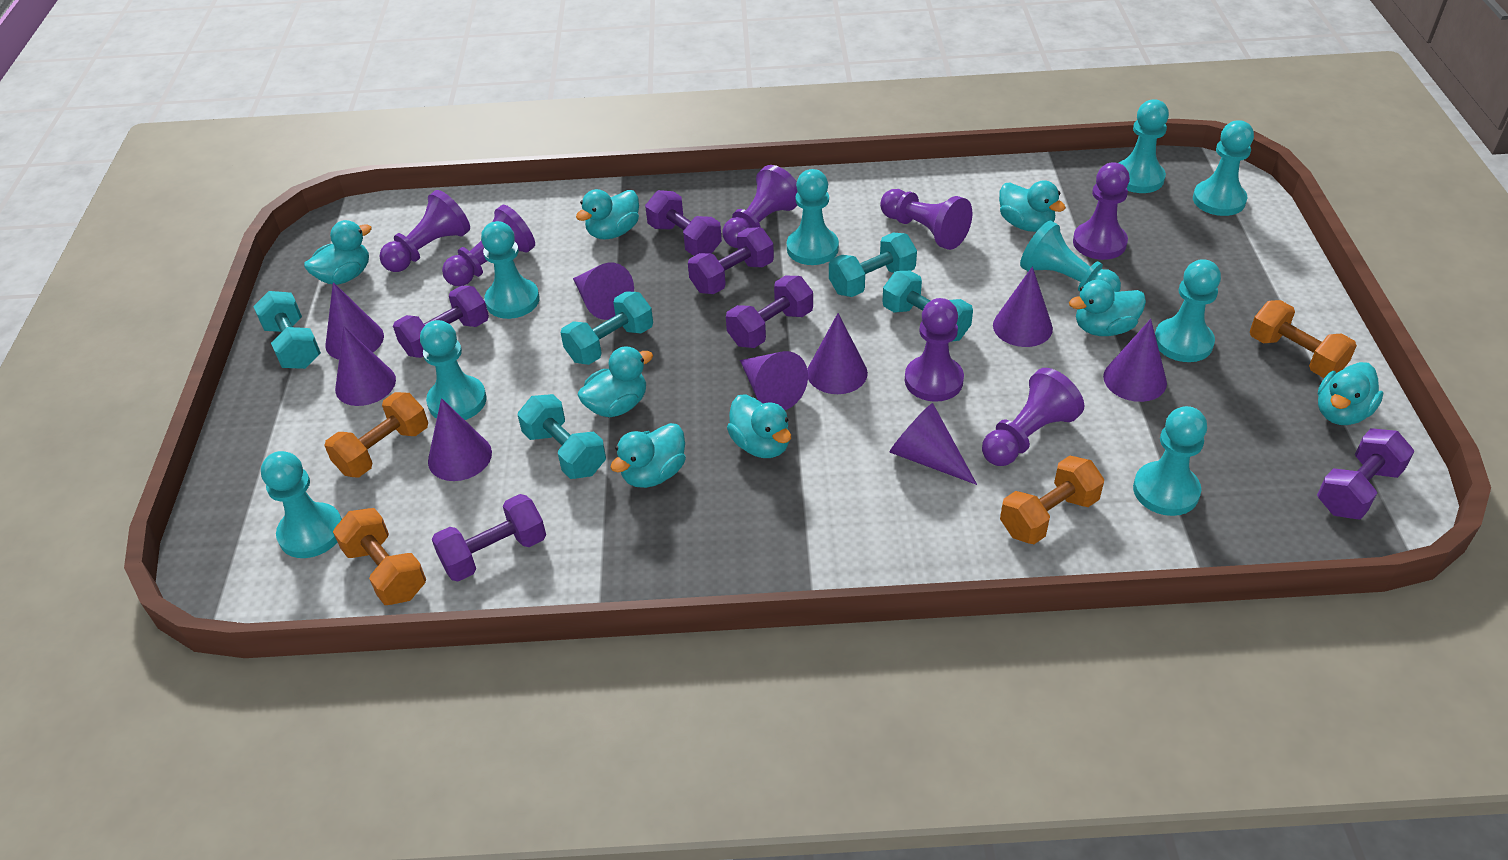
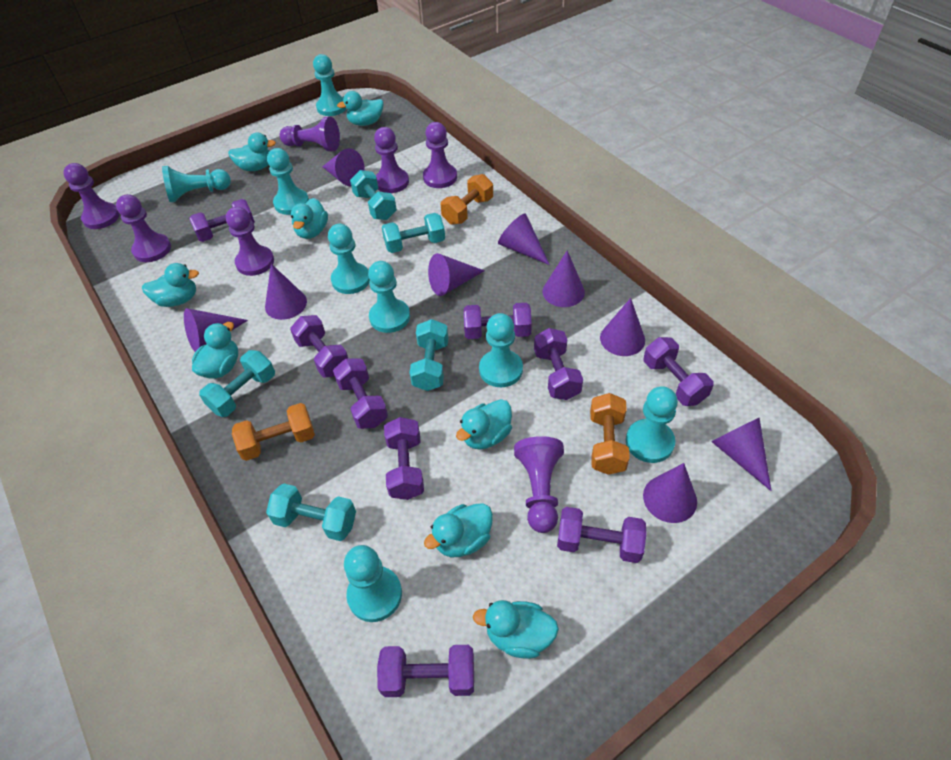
orange dumbbell: 4 -> 3
purple dumbbell: 6 -> 9
turquoise pawn: 9 -> 8

